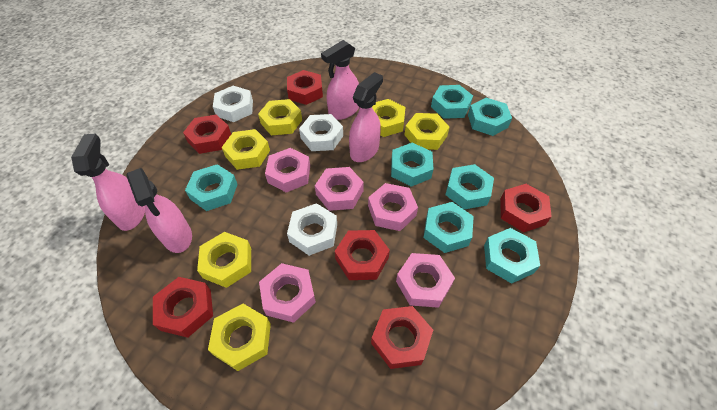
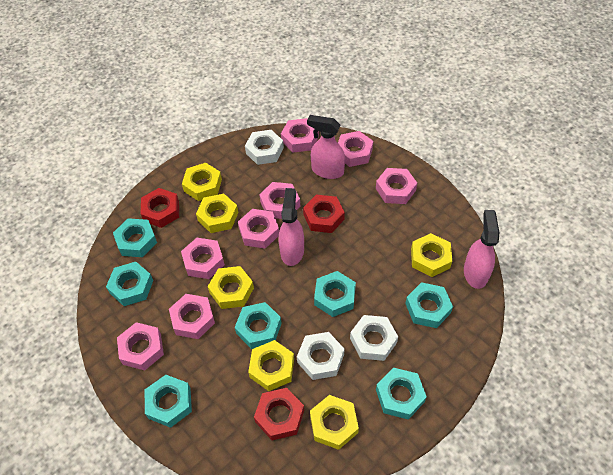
pink nut: 5 -> 8
pink spray bottle: 4 -> 3
red nut: 6 -> 3

